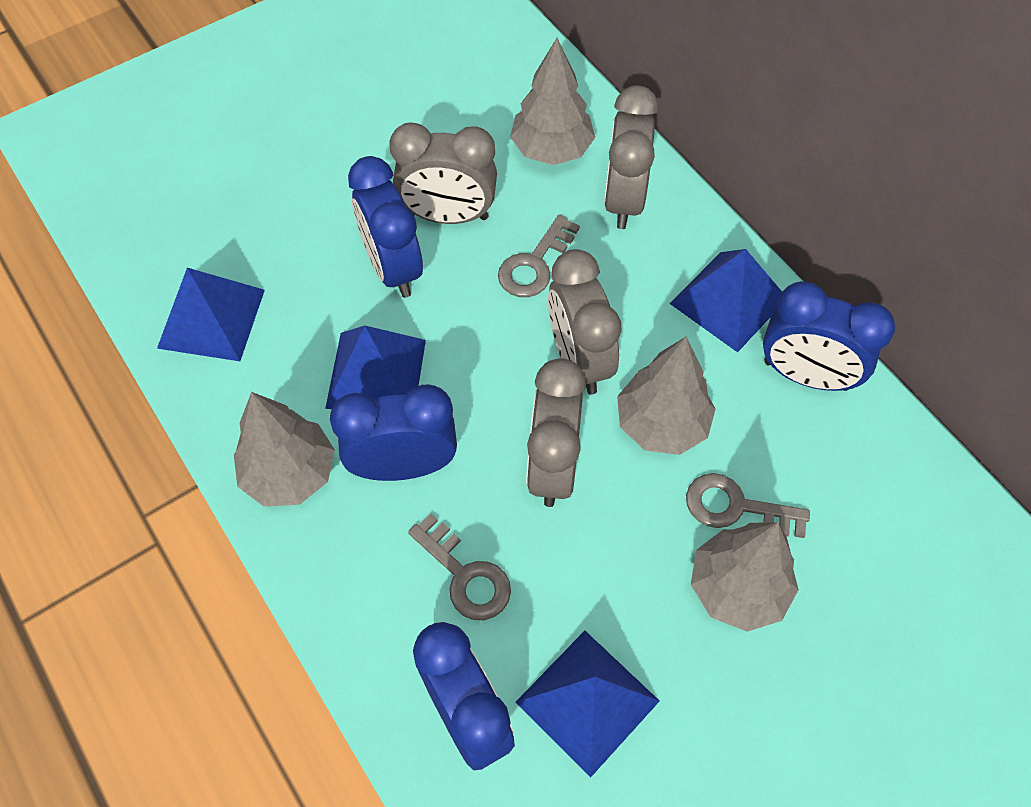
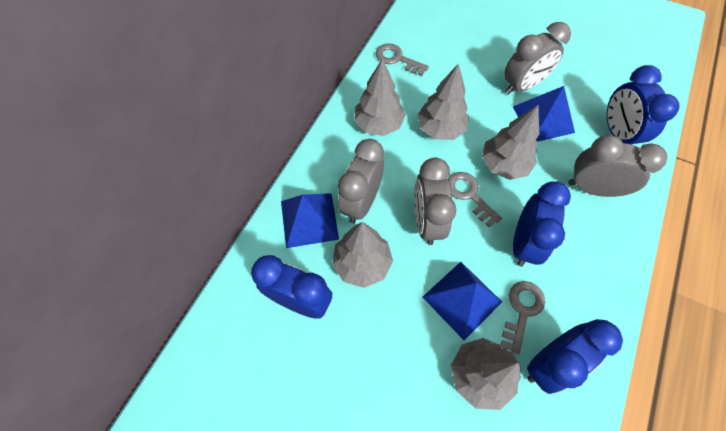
blue pyramid: 4 -> 3
grey tree: 4 -> 5

